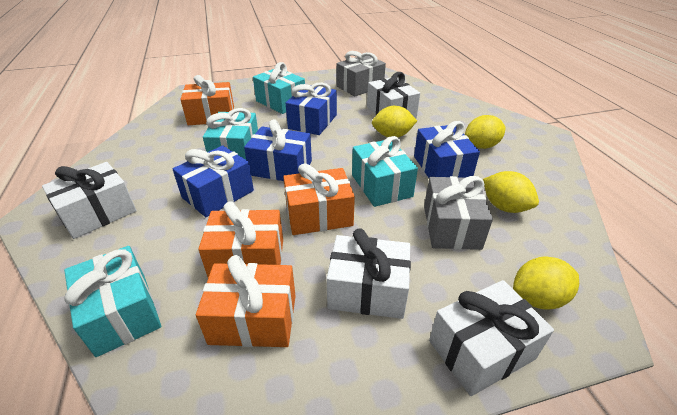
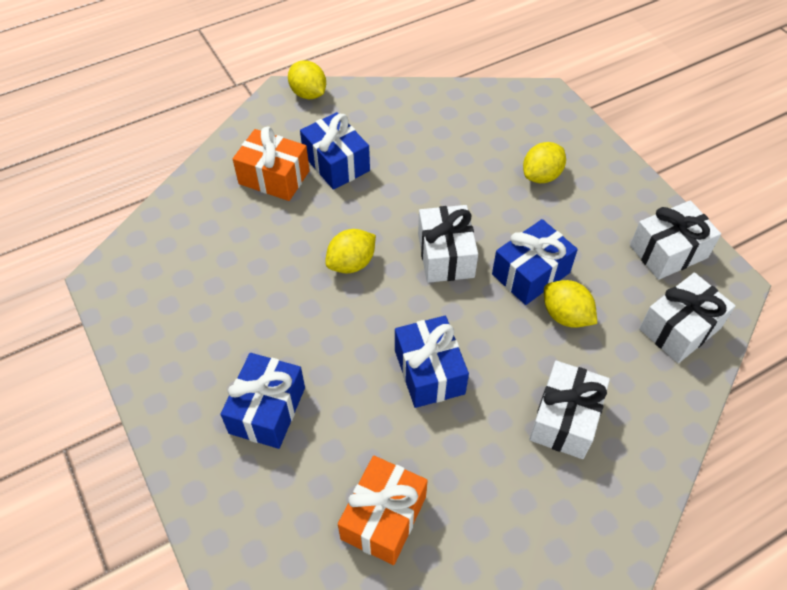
grey gift: 2 -> 0
orange gift: 4 -> 2
turquoise gift: 4 -> 0

